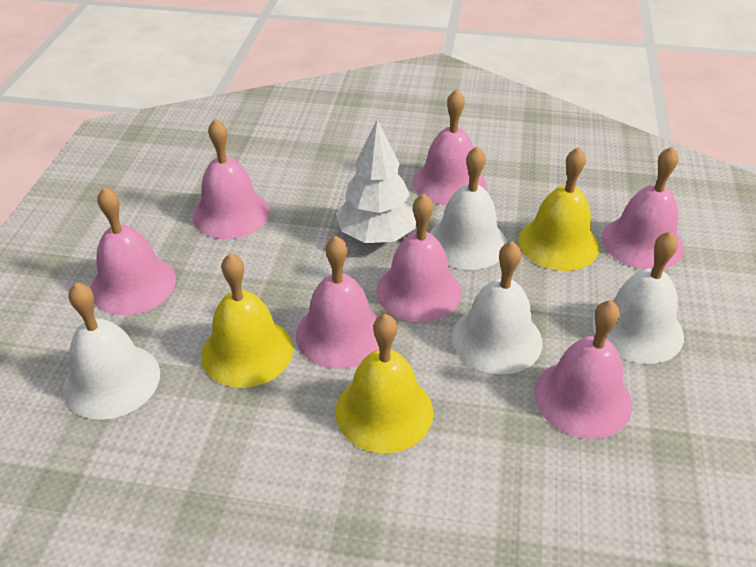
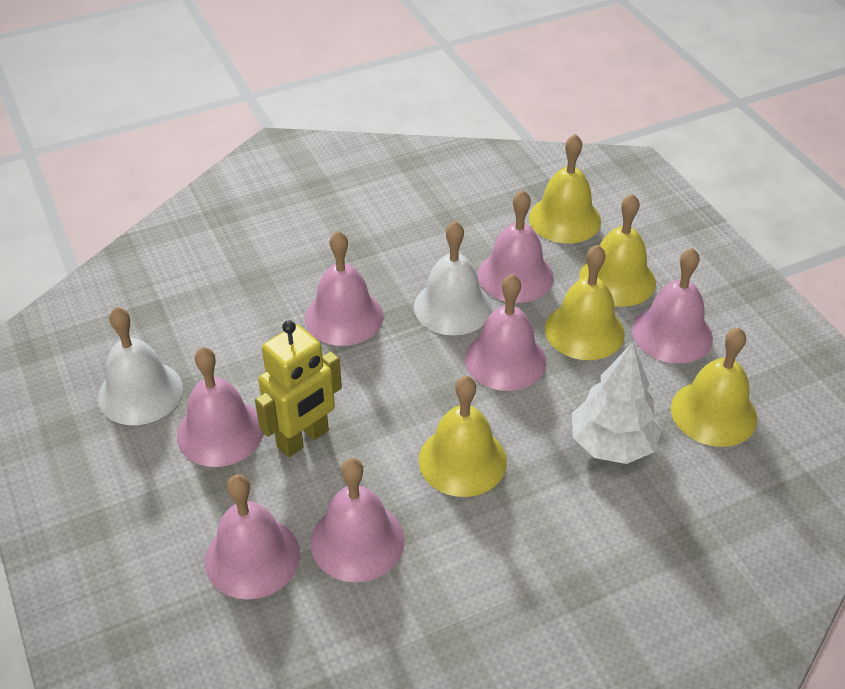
white bell: 4 -> 2
yellow bell: 3 -> 5
yellow robot: 0 -> 1

